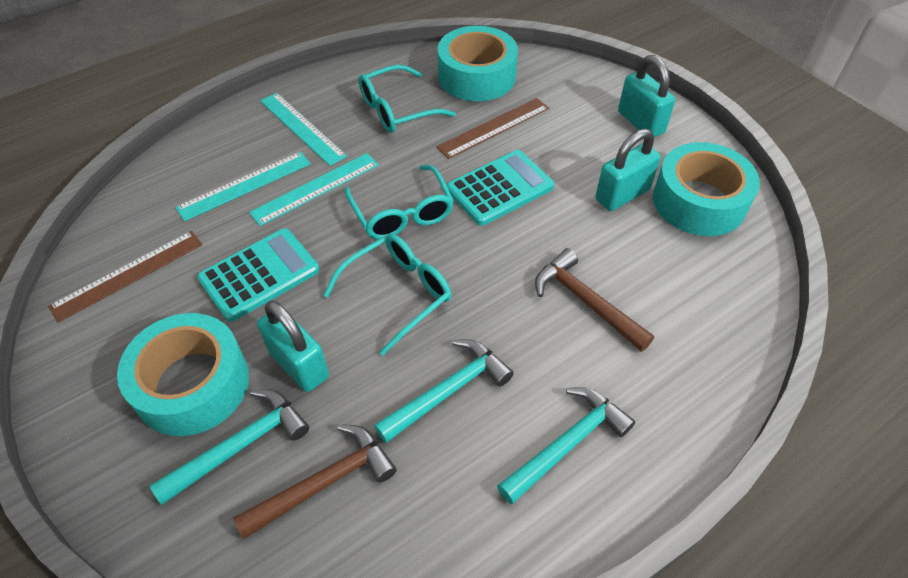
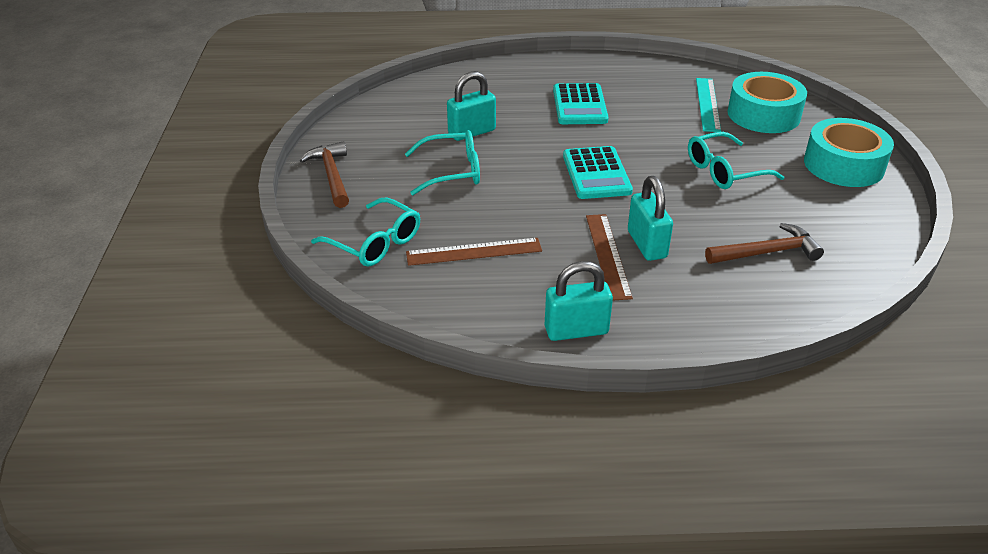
turquoise hammer: 3 -> 0
turquoise ruler: 3 -> 1
turquoise tape: 3 -> 2

